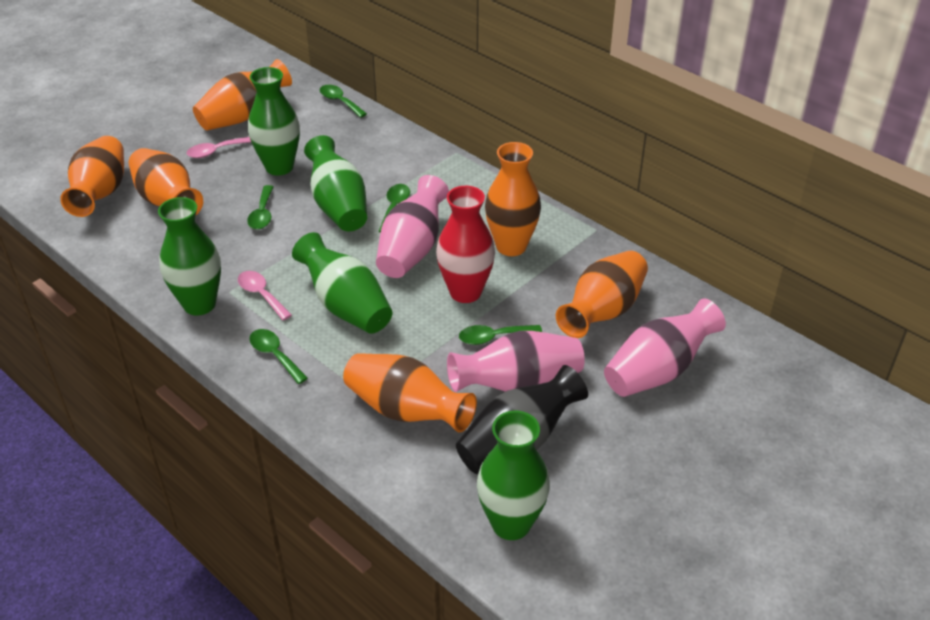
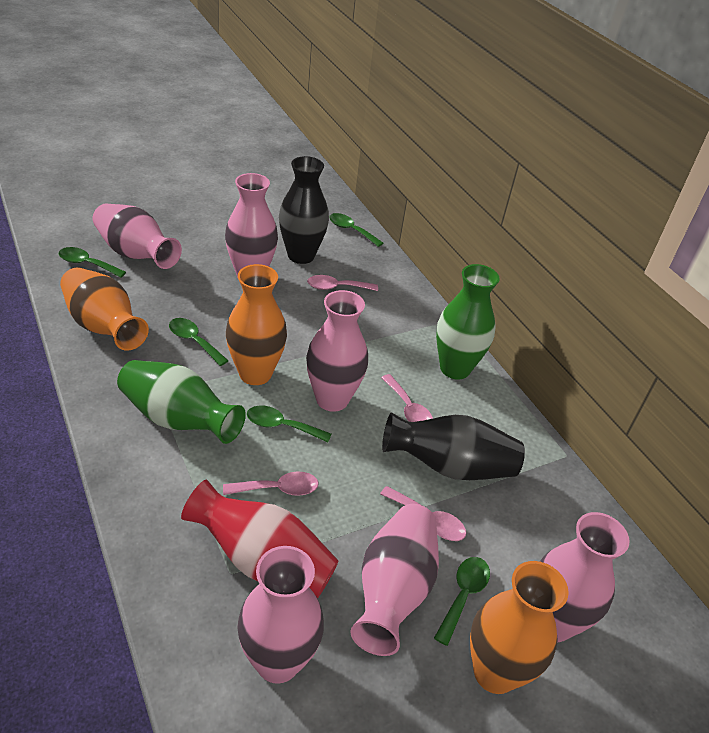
black vase: 1 -> 2
green vase: 5 -> 2
orange vase: 6 -> 3
pink spoon: 2 -> 4
pink vase: 3 -> 6

